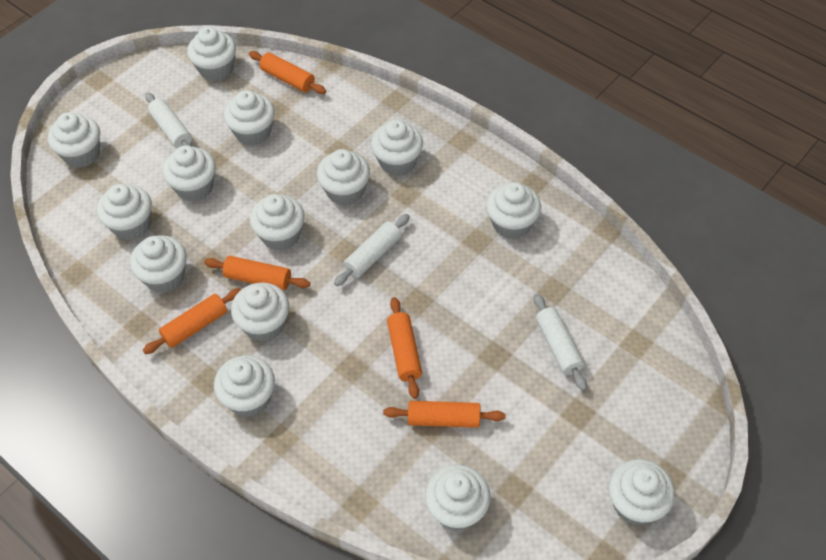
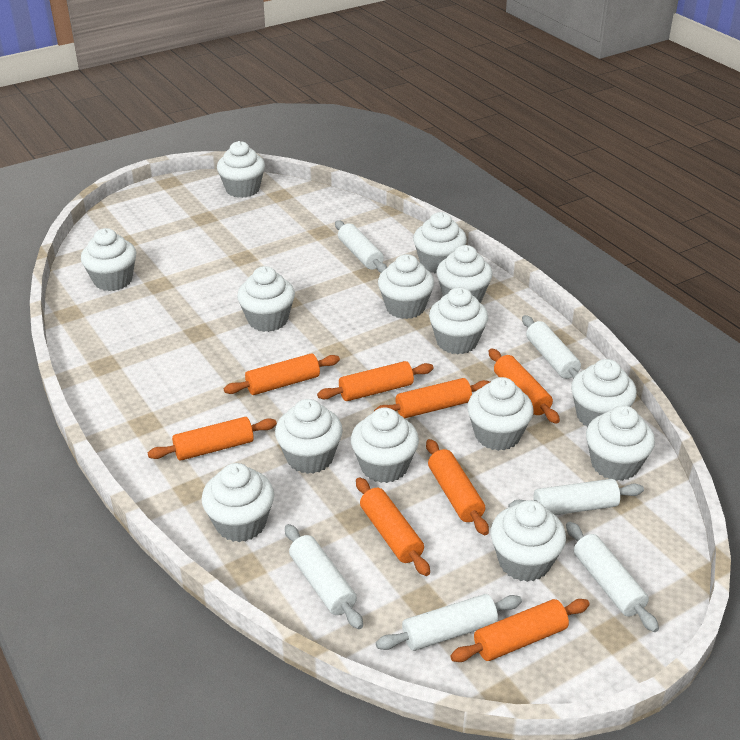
orange rolling pin: 5 -> 8
white rolling pin: 3 -> 6

